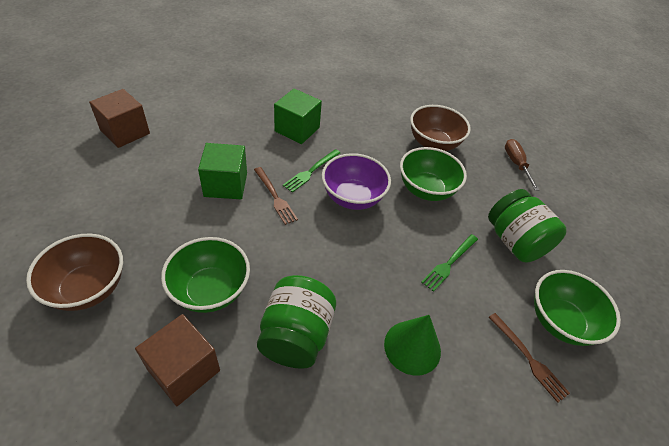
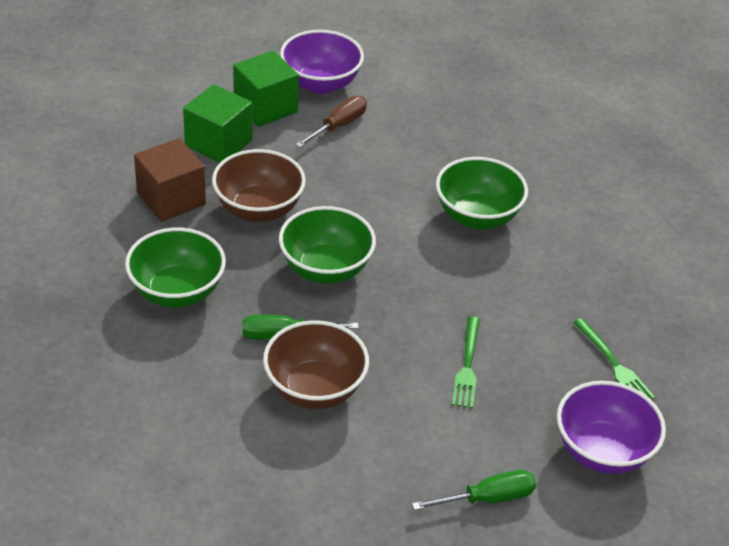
brown cube: 2 -> 1
brown fork: 2 -> 0
green cone: 1 -> 0
green jar: 2 -> 0
green screwdriver: 0 -> 2
purple bowl: 1 -> 2

